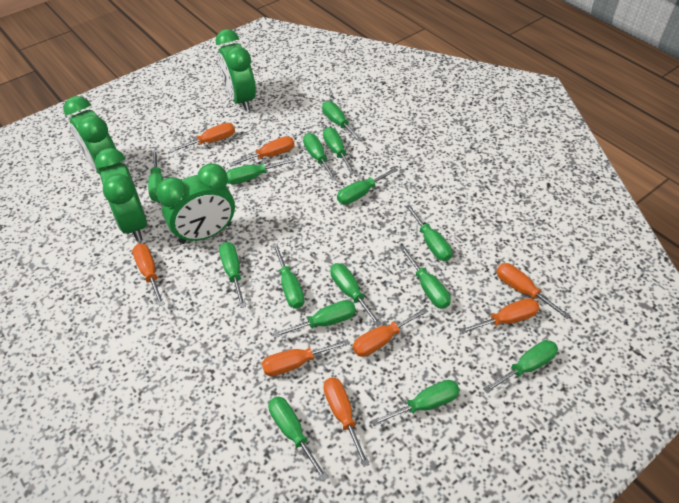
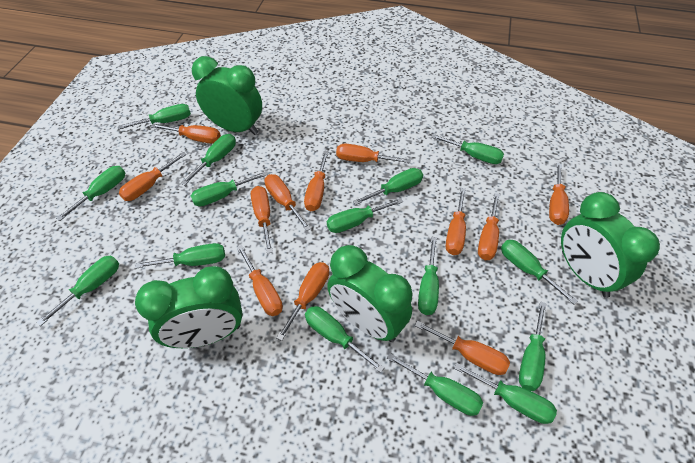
orange screwdriver: 8 -> 12

